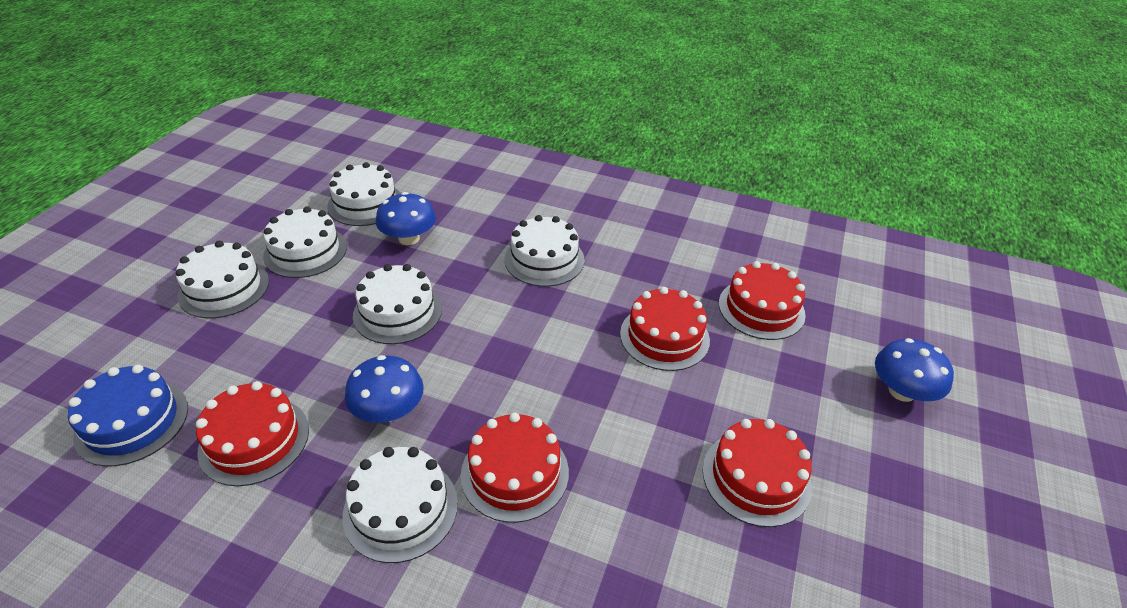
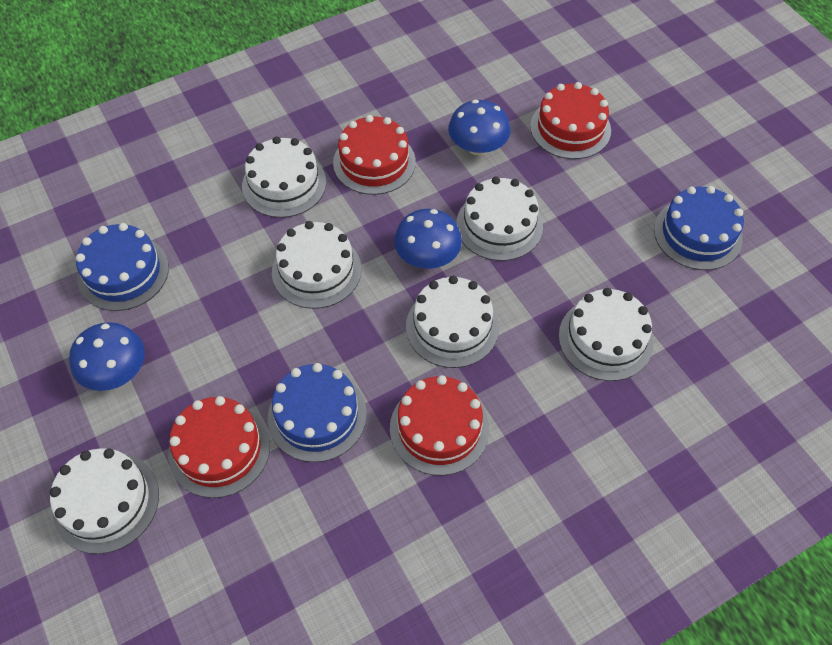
blue cake: 1 -> 3
red cake: 5 -> 4

